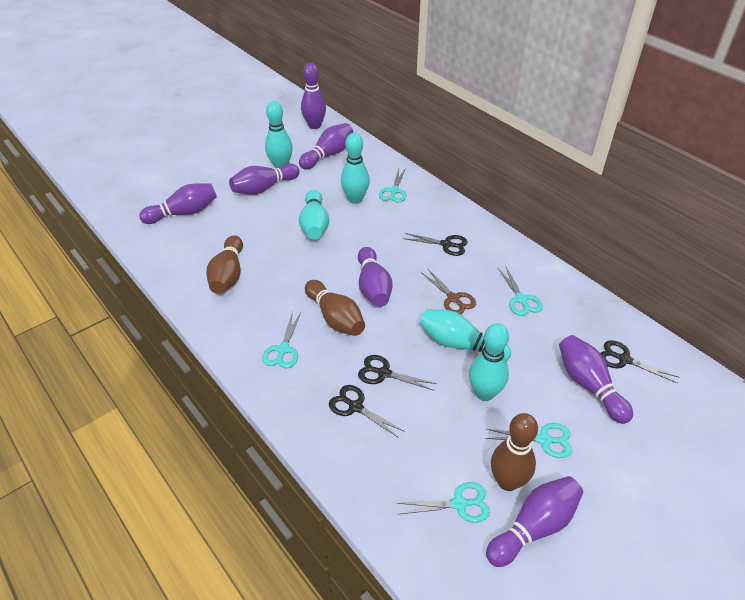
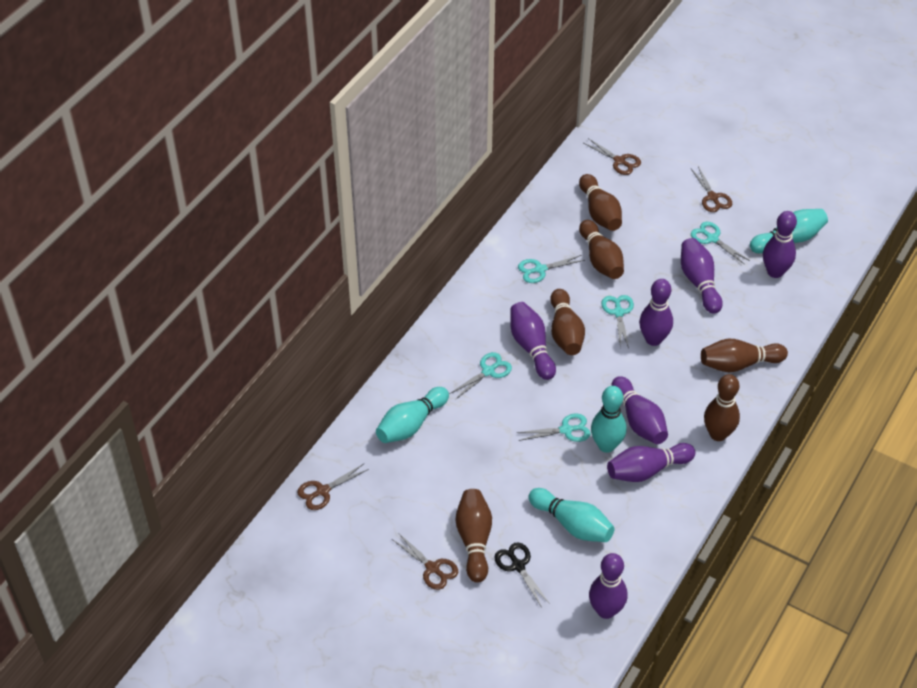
black scissors: 4 -> 1
brown bowling pin: 3 -> 6
brown scissors: 1 -> 4
turquoise bowling pin: 5 -> 4

